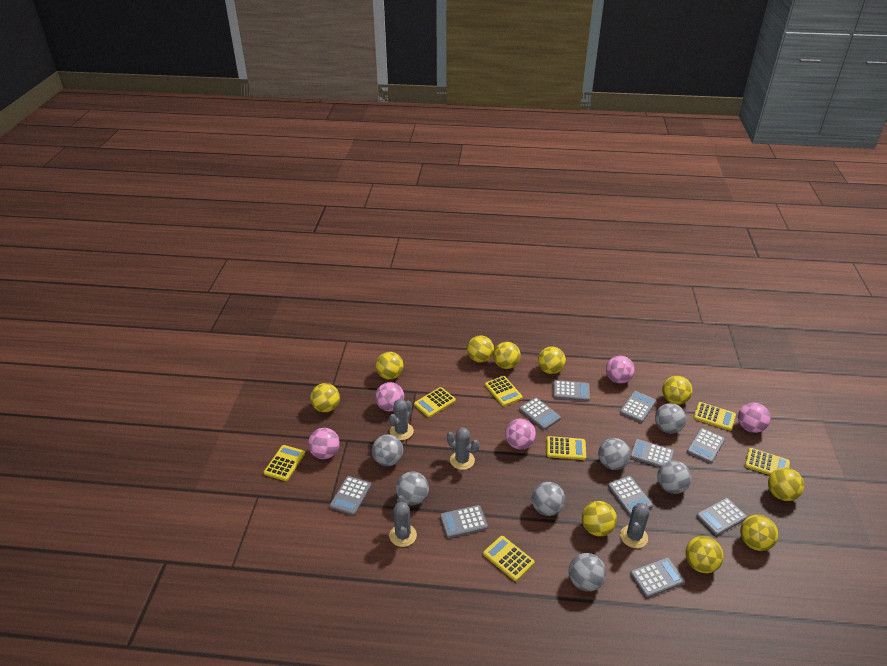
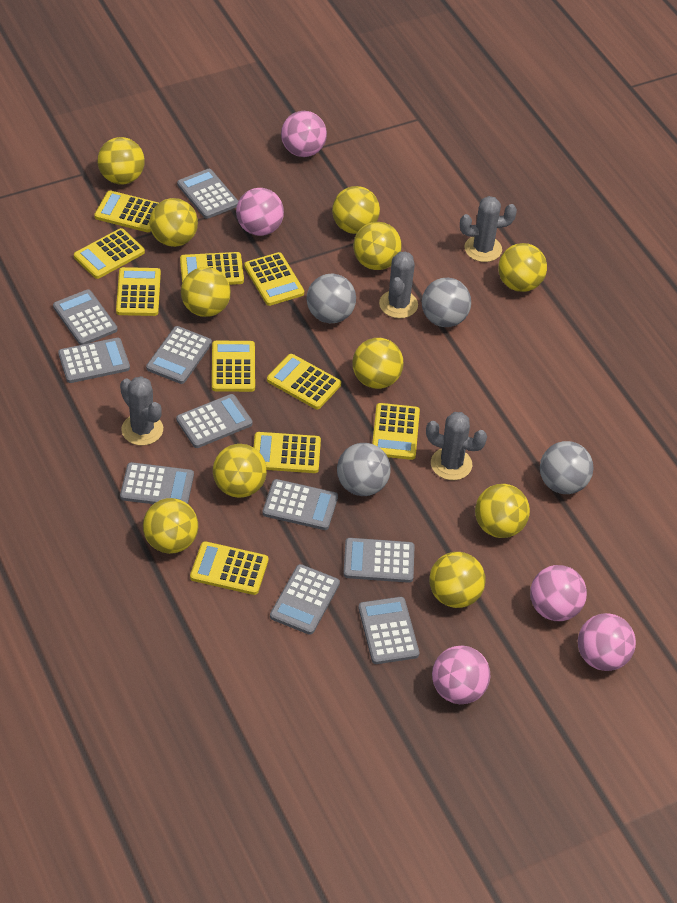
grey ball: 7 -> 4
yellow ball: 10 -> 11
yellow calculator: 7 -> 10

